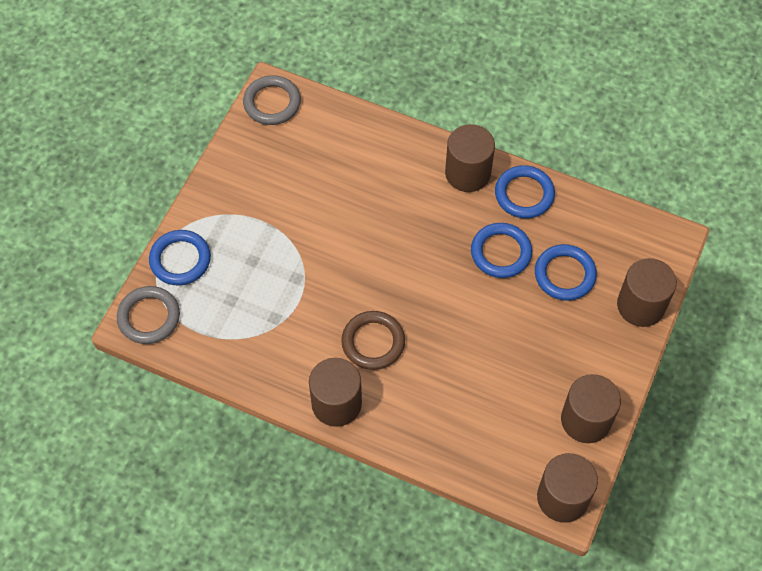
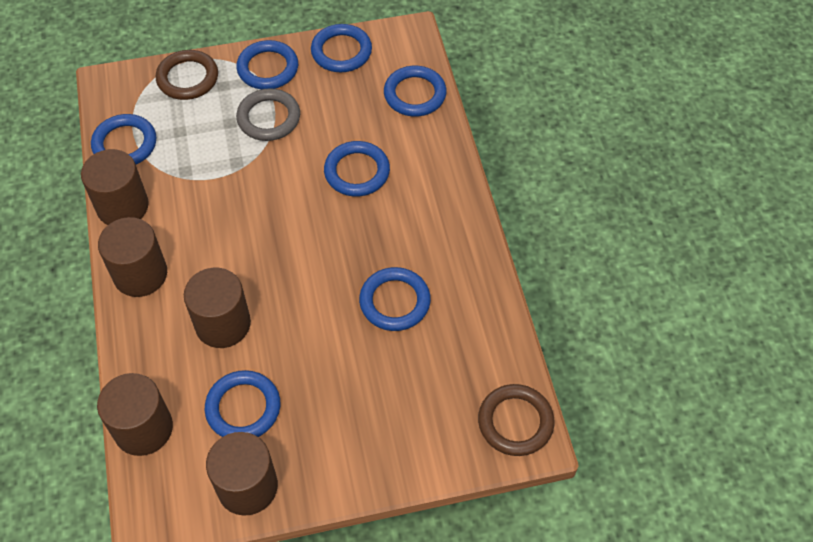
blue ring: 4 -> 7
brown ring: 1 -> 2
grey ring: 2 -> 1

